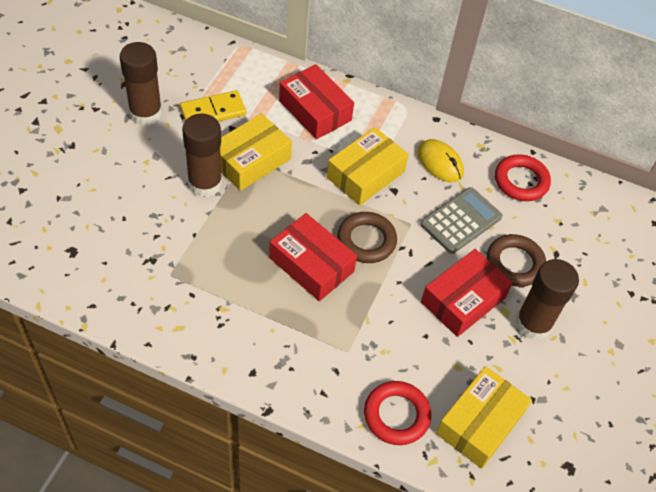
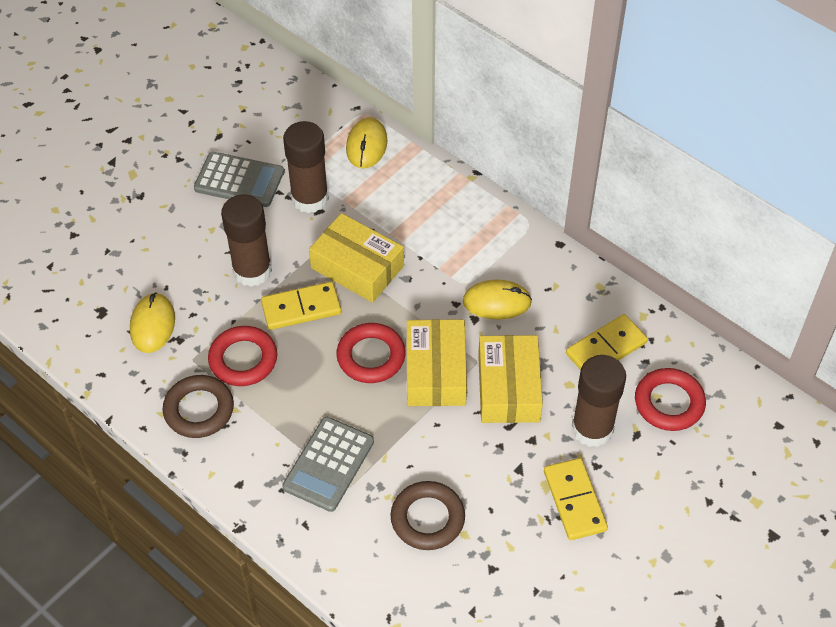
grey calculator: 1 -> 2
red box: 3 -> 0
red ring: 2 -> 3
yellow domino: 1 -> 3
yellow mouse: 1 -> 3

